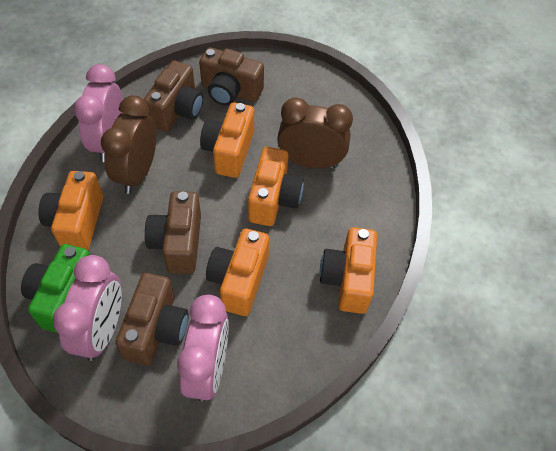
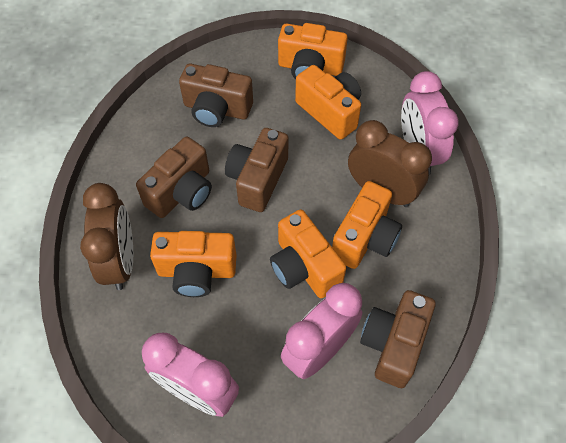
green camera: 1 -> 0

